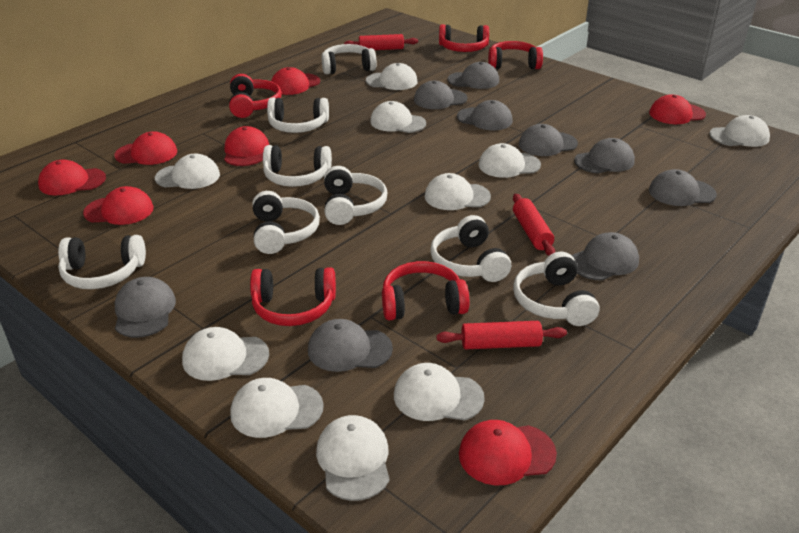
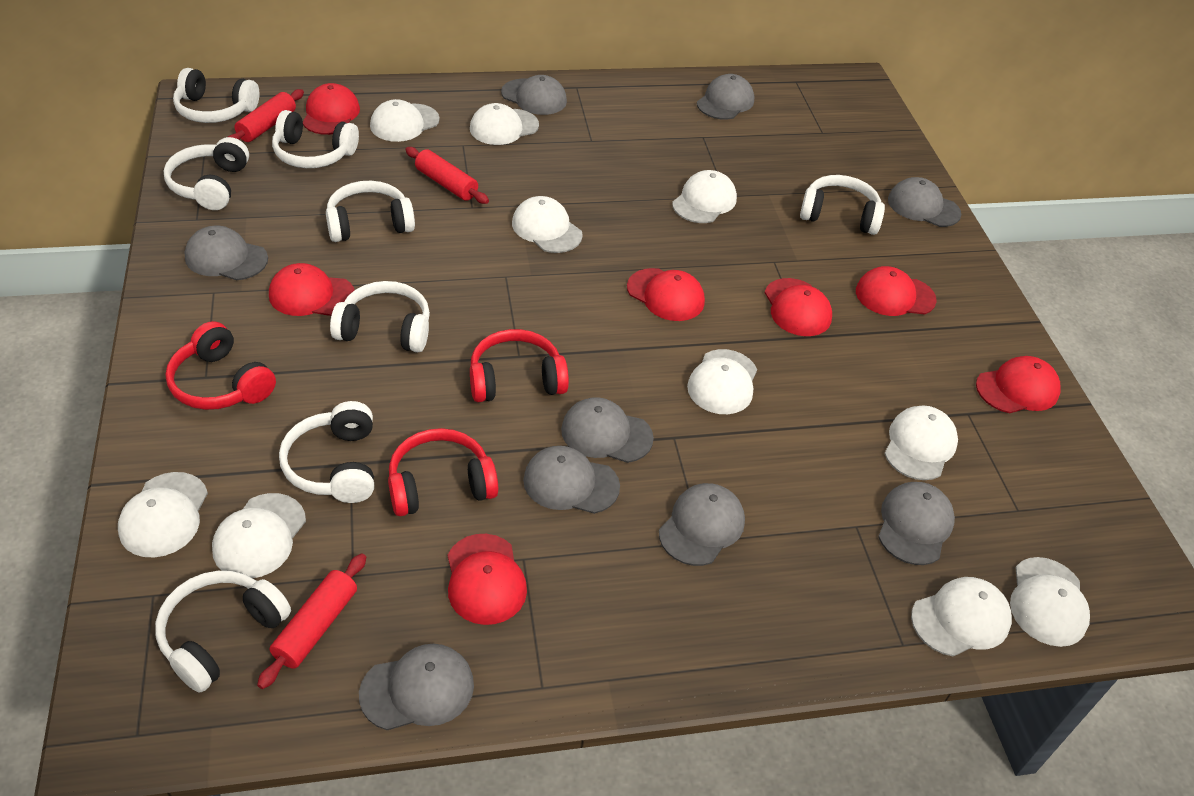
red headphones: 5 -> 3

